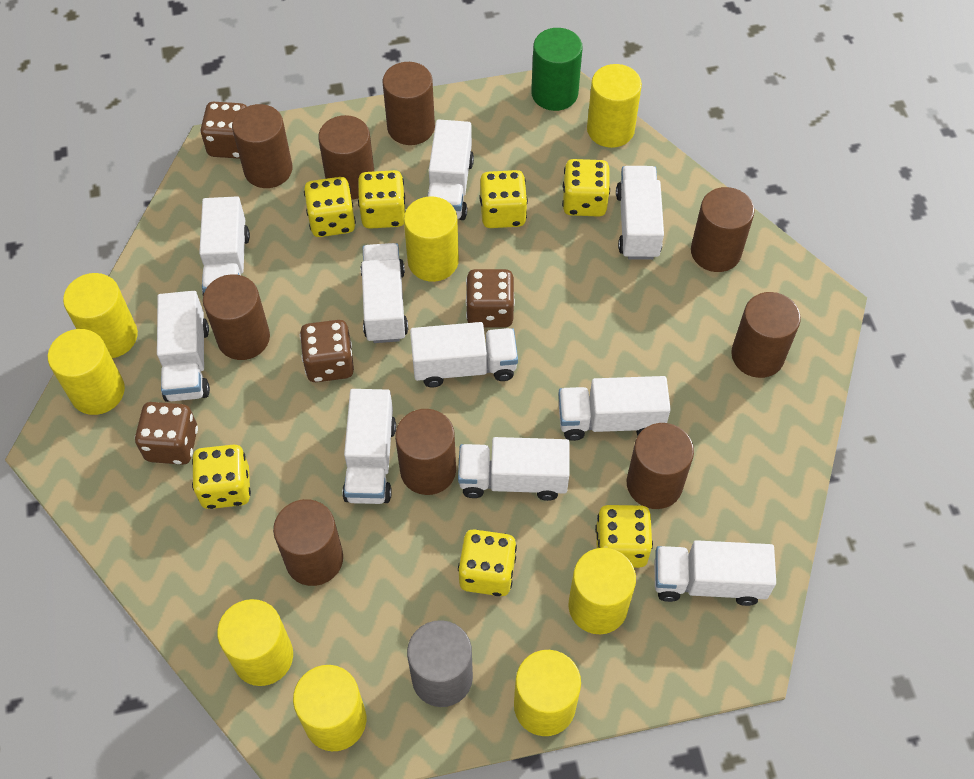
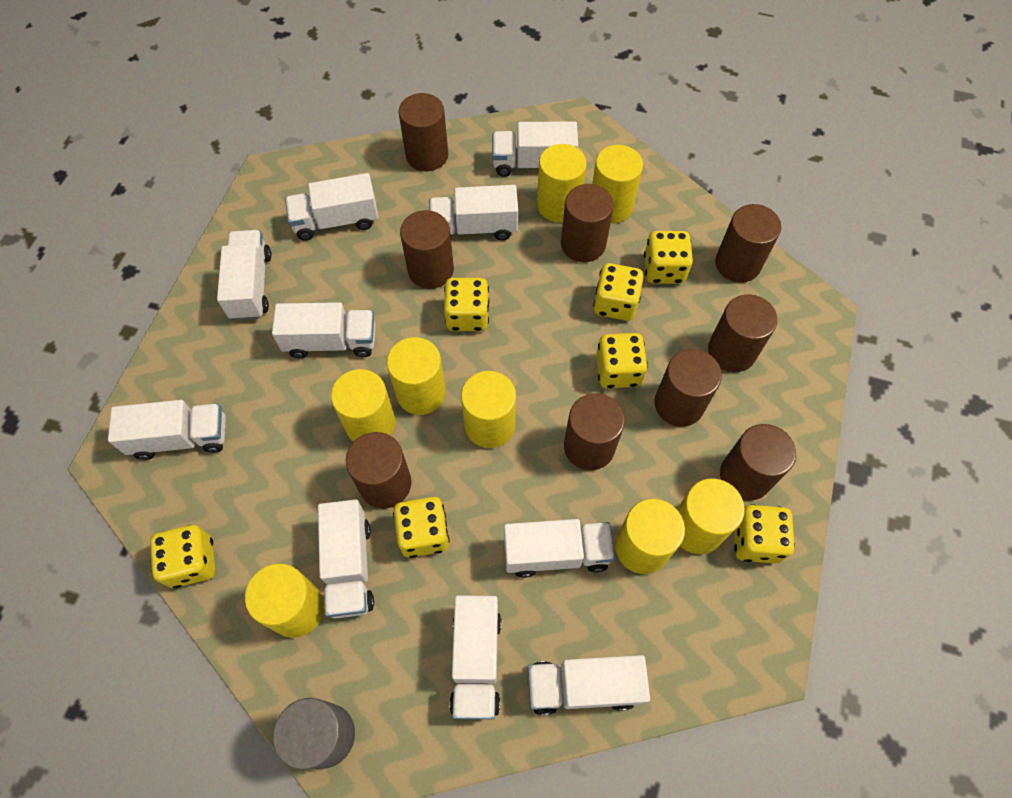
brown dice: 4 -> 0
green cylinder: 1 -> 0

